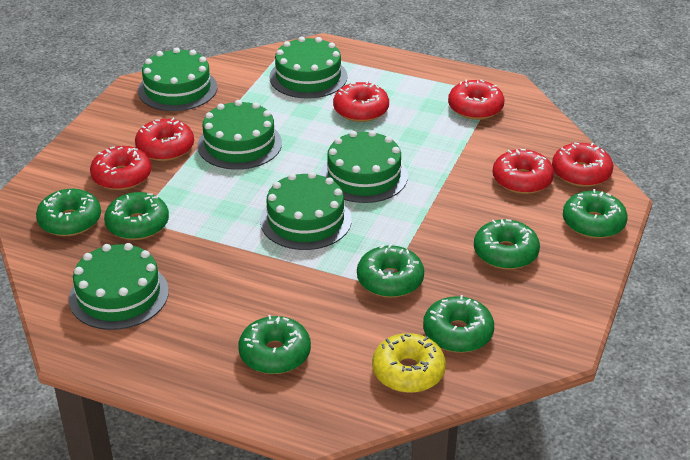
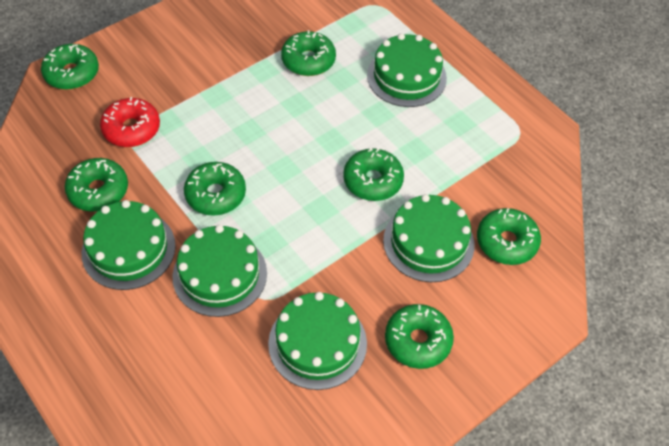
green cake: 6 -> 5
red donut: 6 -> 1
yellow donut: 1 -> 0

